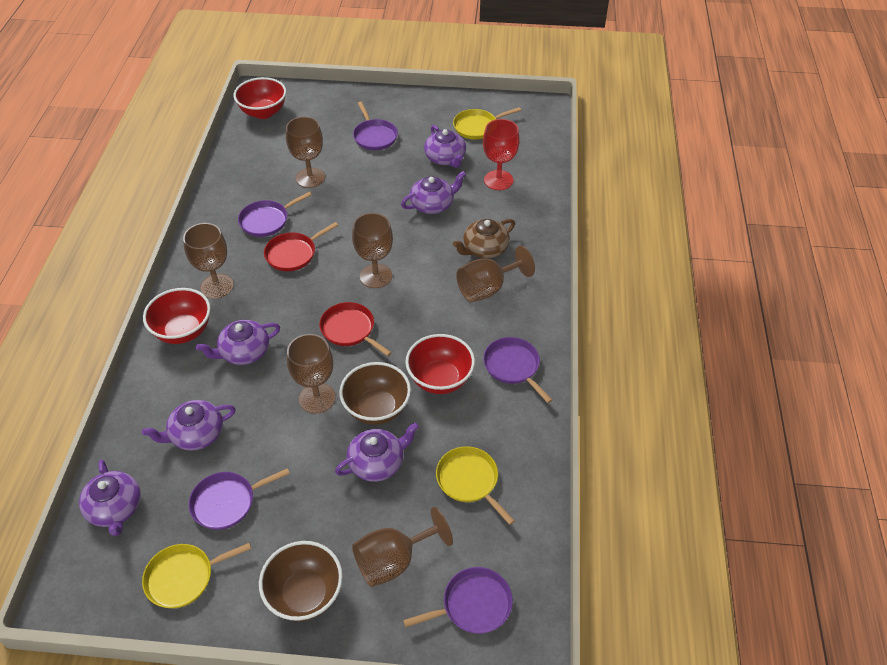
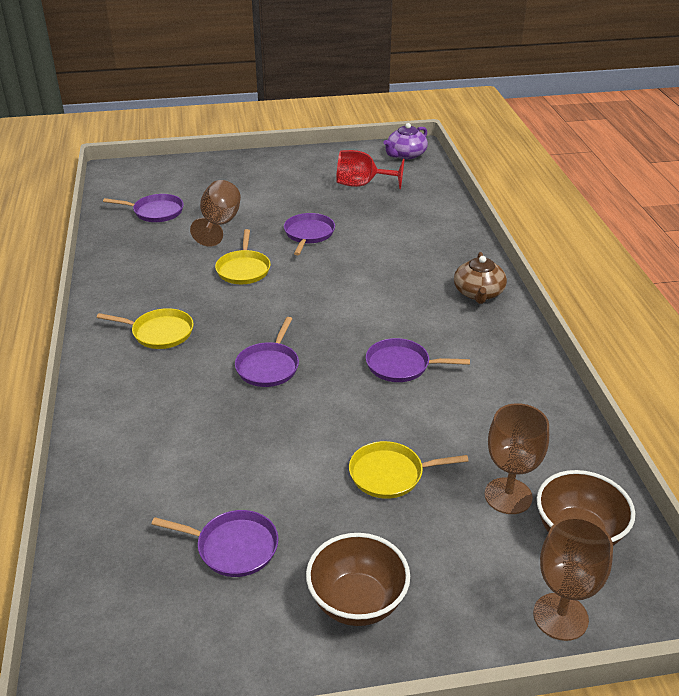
brown goblet: 6 -> 3
purple teapot: 6 -> 1
red bowl: 3 -> 0
red pan: 2 -> 0

